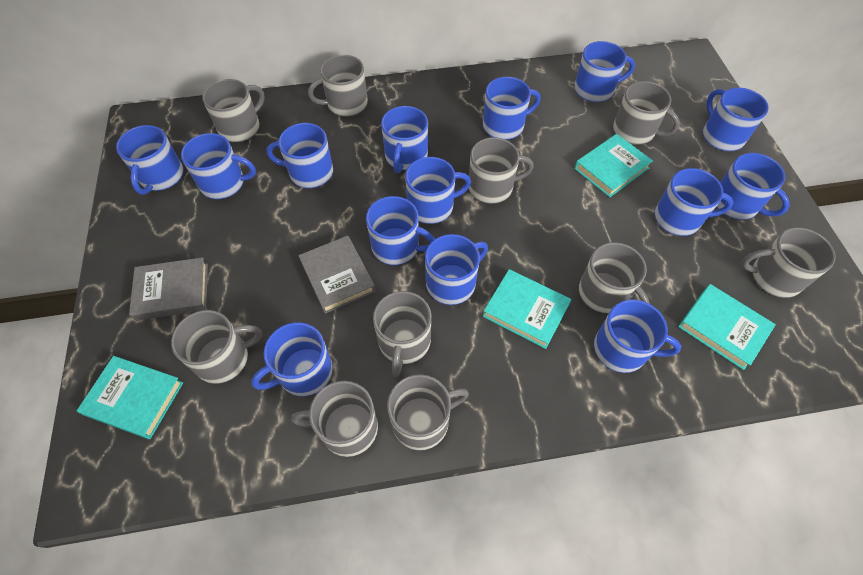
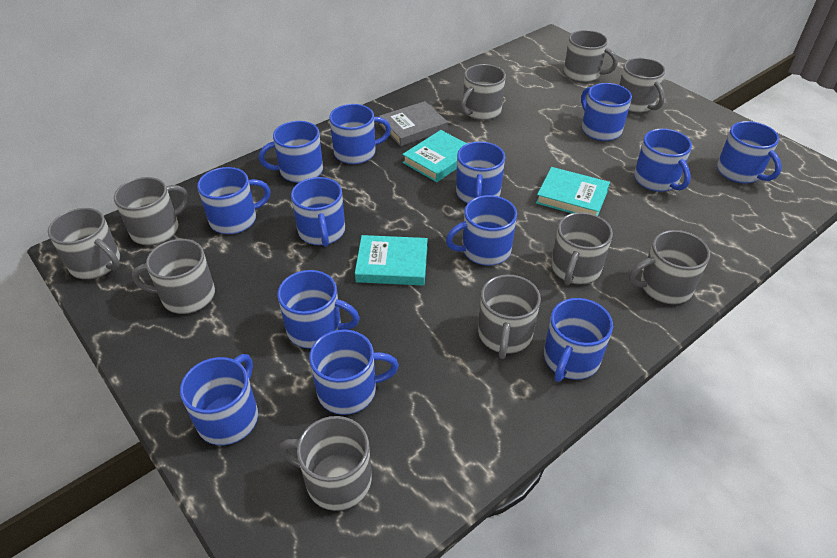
blue mug: 14 -> 13
grey book: 2 -> 1
turquoise book: 4 -> 3

